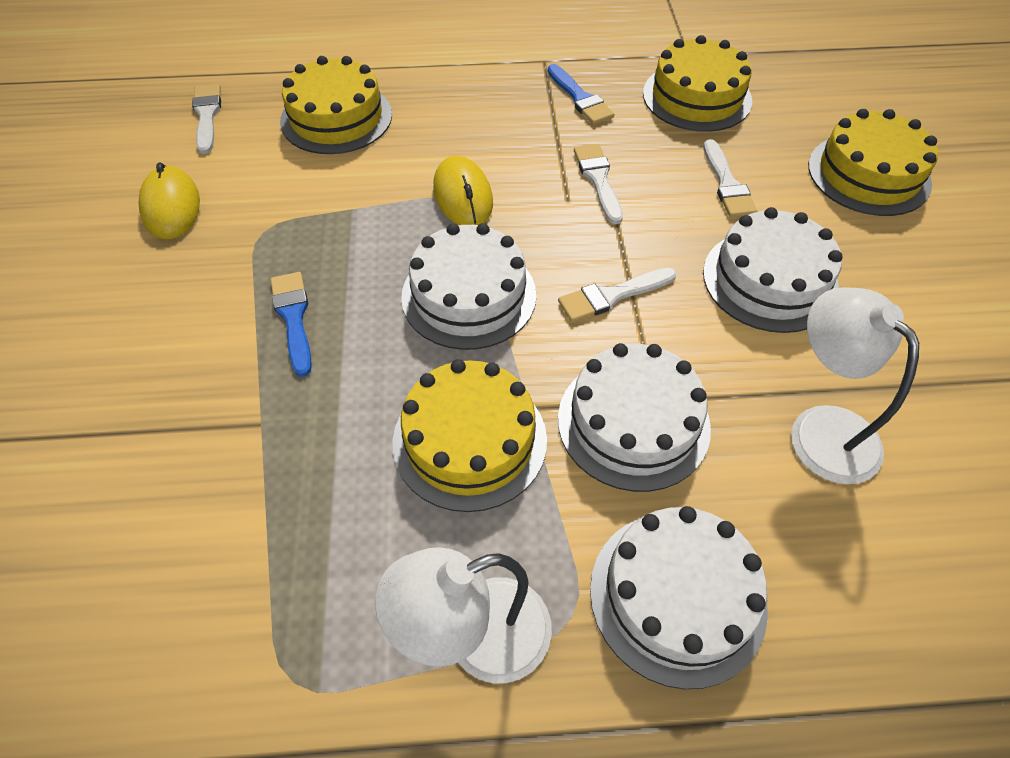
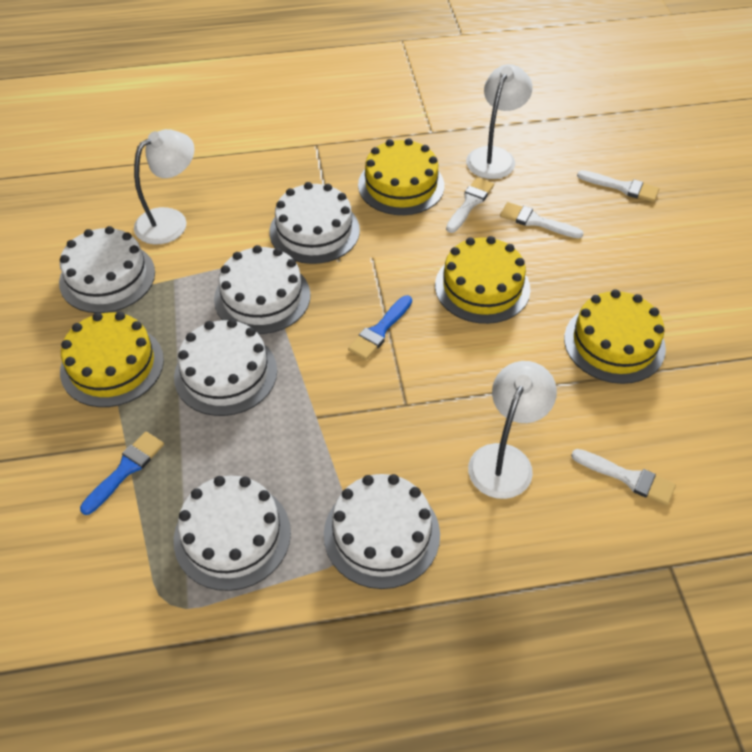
white cake: 4 -> 6
white lamp: 2 -> 3
yellow mouse: 2 -> 0

